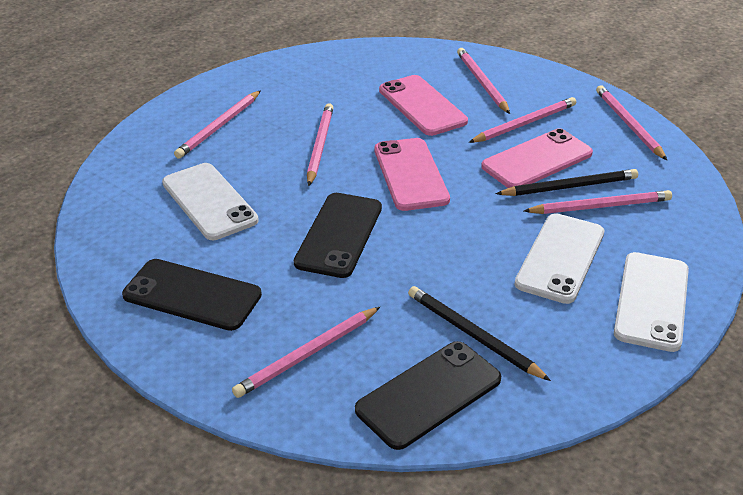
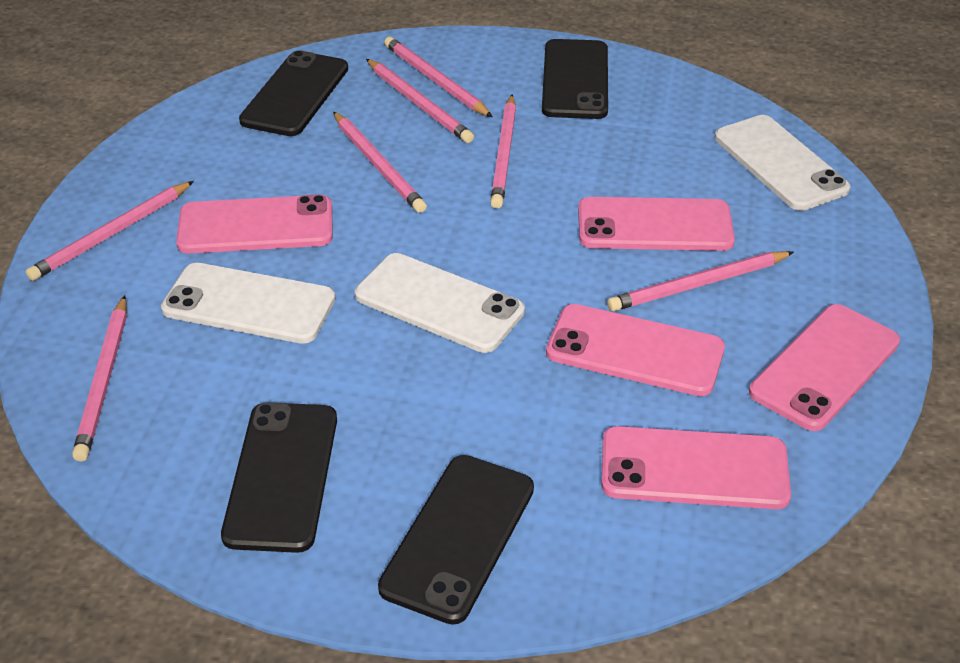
black pencil: 2 -> 0
black phone: 3 -> 4
pink phone: 3 -> 5

